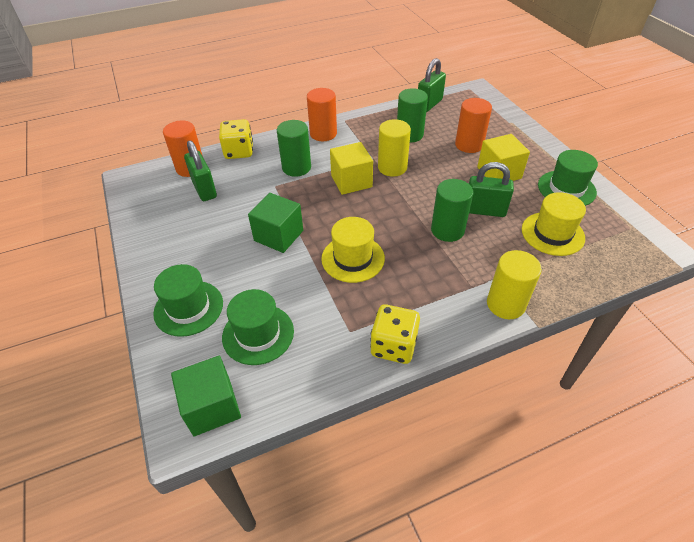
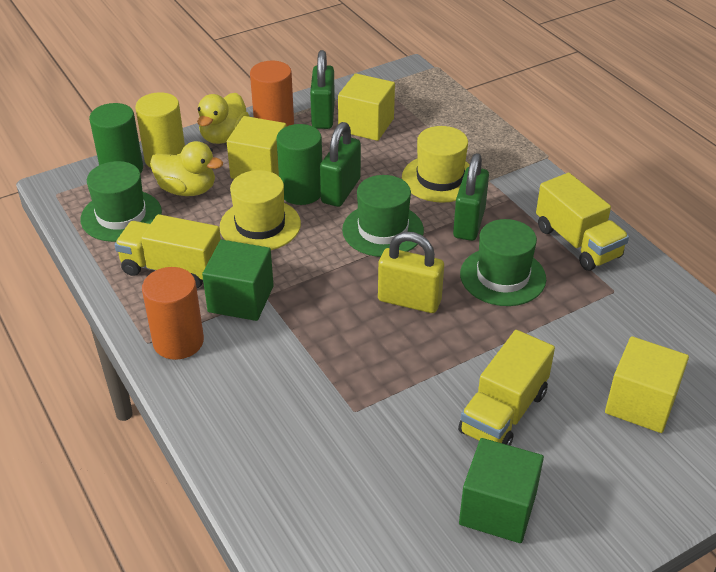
green cylinder: 3 -> 2
orange cylinder: 3 -> 2
yellow cube: 2 -> 3
yellow cylinder: 2 -> 1
yellow dice: 2 -> 0
yellow duck: 0 -> 2
yellow padlock: 0 -> 1
yellow truck: 0 -> 3

